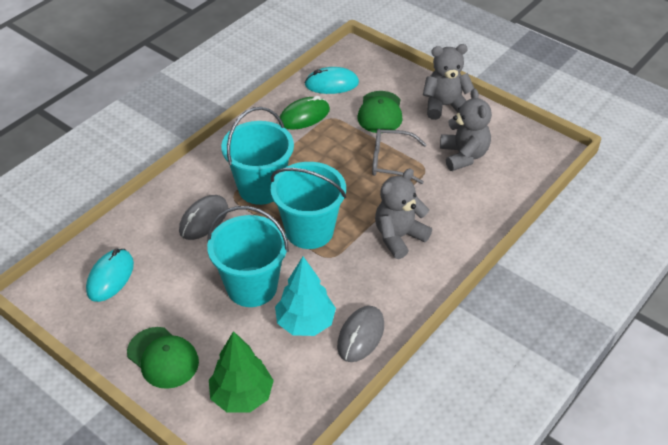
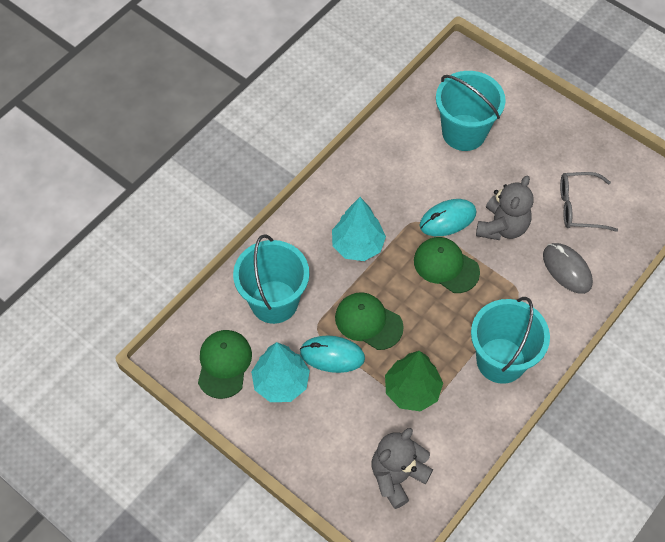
green cap: 2 -> 3
green mouse: 1 -> 0
grey mouse: 2 -> 1
grey teddy bear: 3 -> 2
turquoise tree: 1 -> 2

